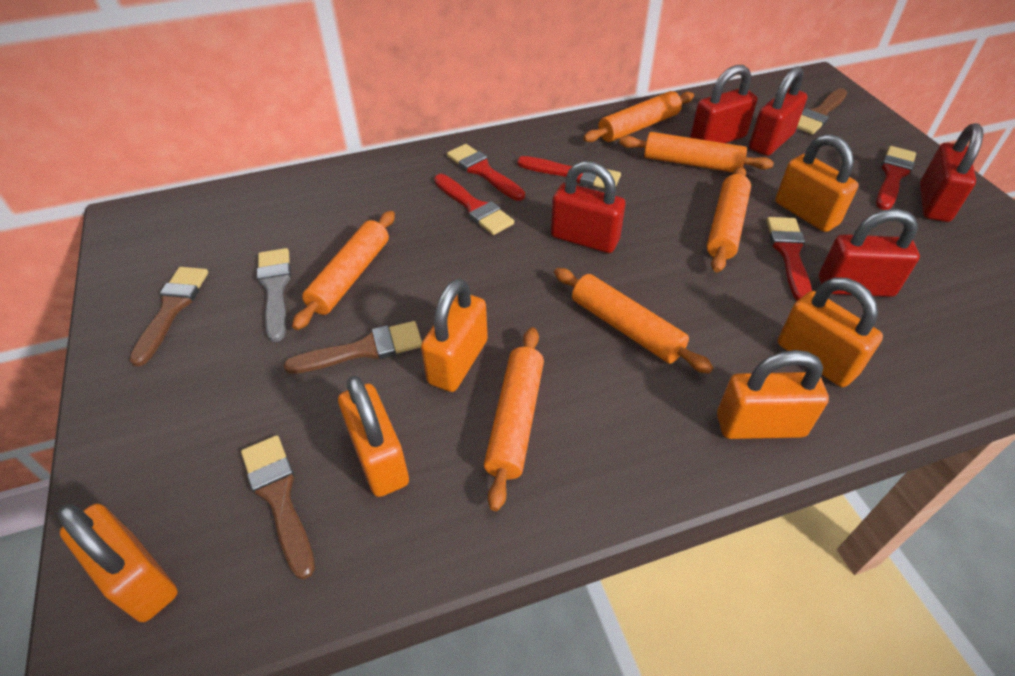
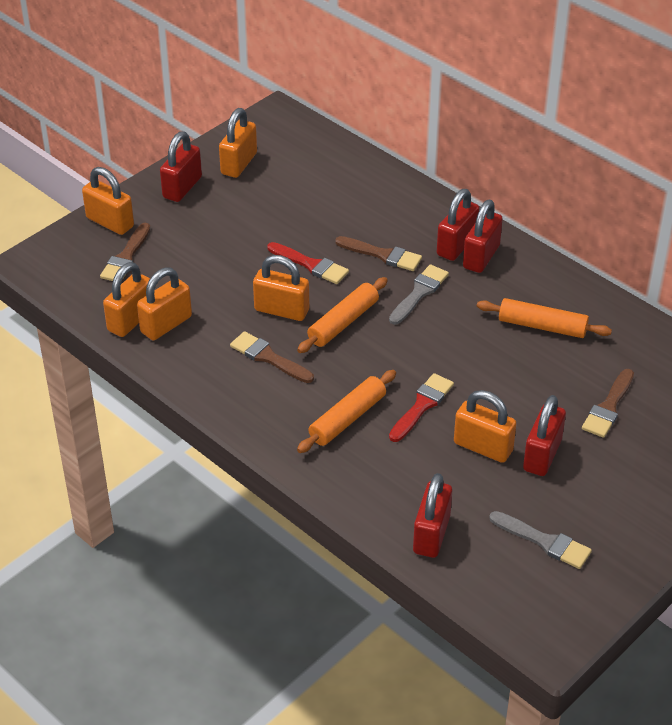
grey brush: 1 -> 2
orange rolling pin: 6 -> 3
red brush: 5 -> 2

